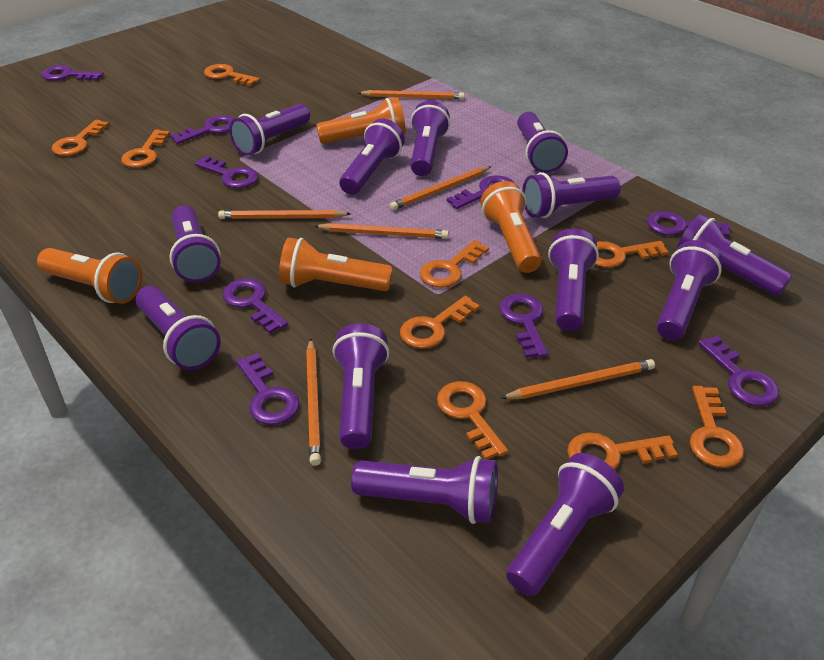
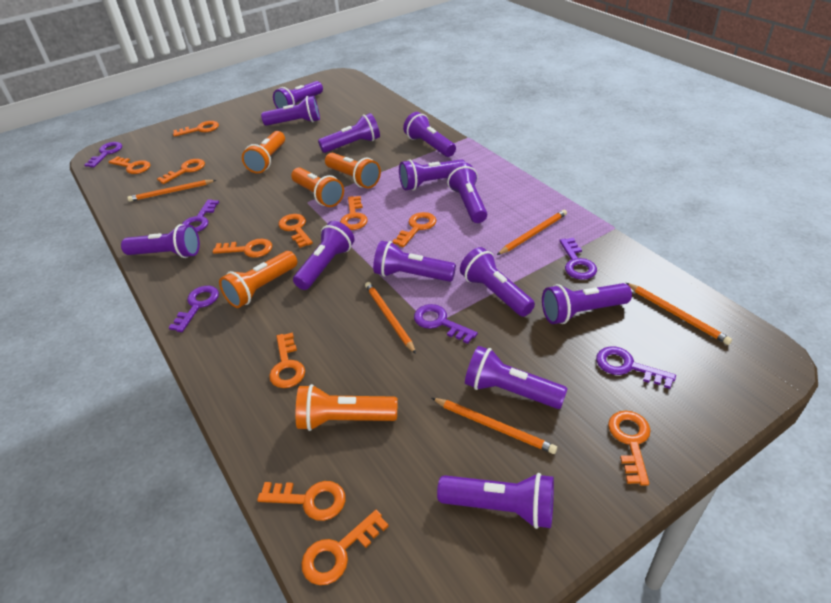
orange flashlight: 4 -> 5
orange key: 9 -> 11
orange pencil: 6 -> 5
purple key: 9 -> 6

